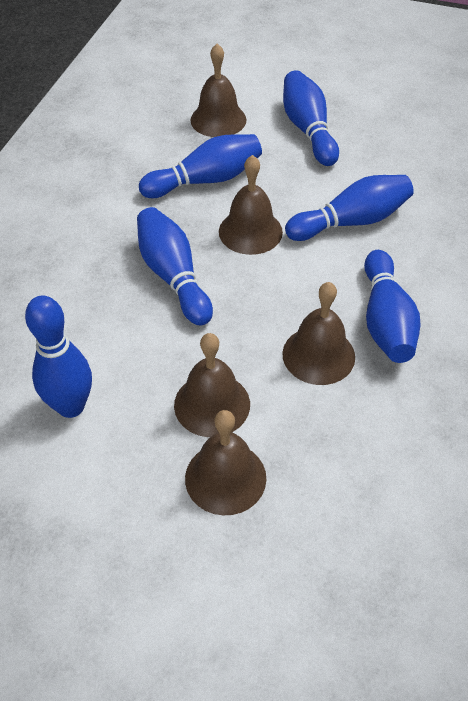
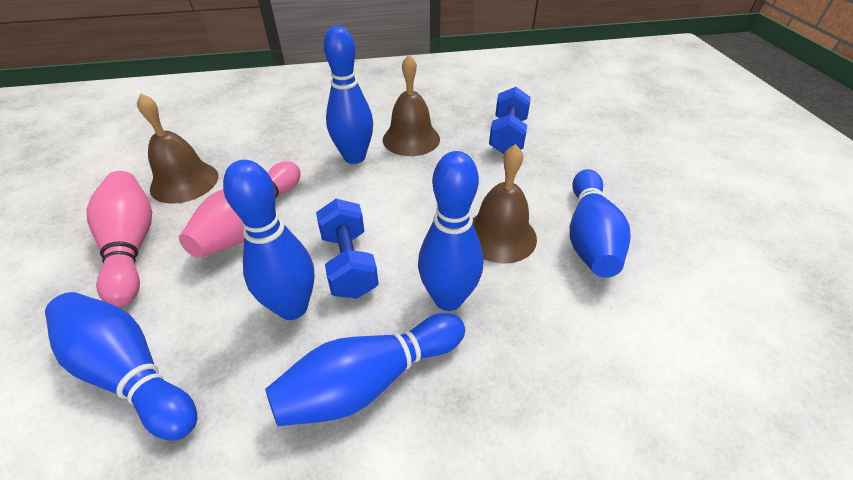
blue dumbbell: 0 -> 2
brown bell: 5 -> 3
pink bowling pin: 0 -> 2

